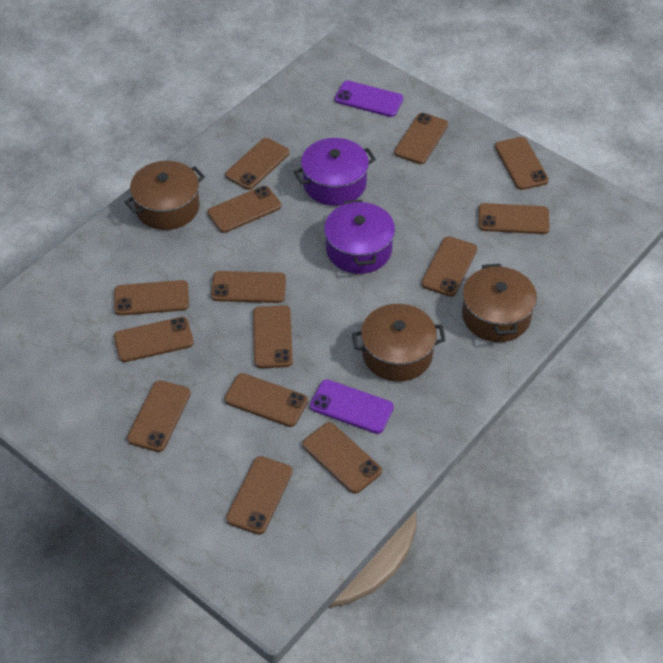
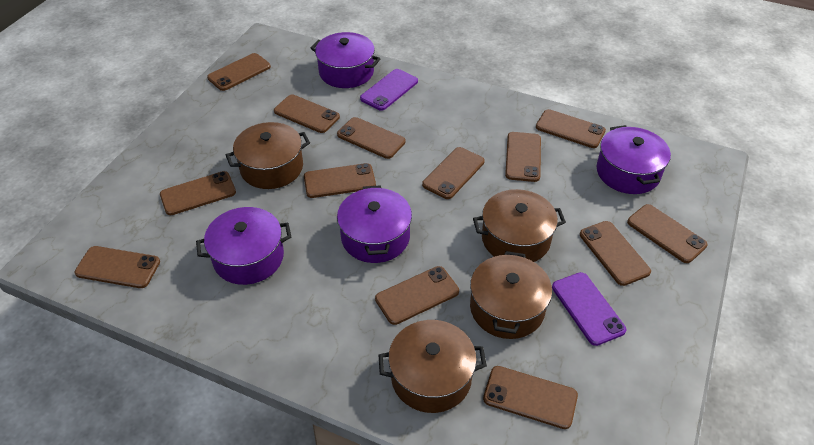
brown phone: 14 -> 13
brown pot: 3 -> 4
purple pot: 2 -> 4

